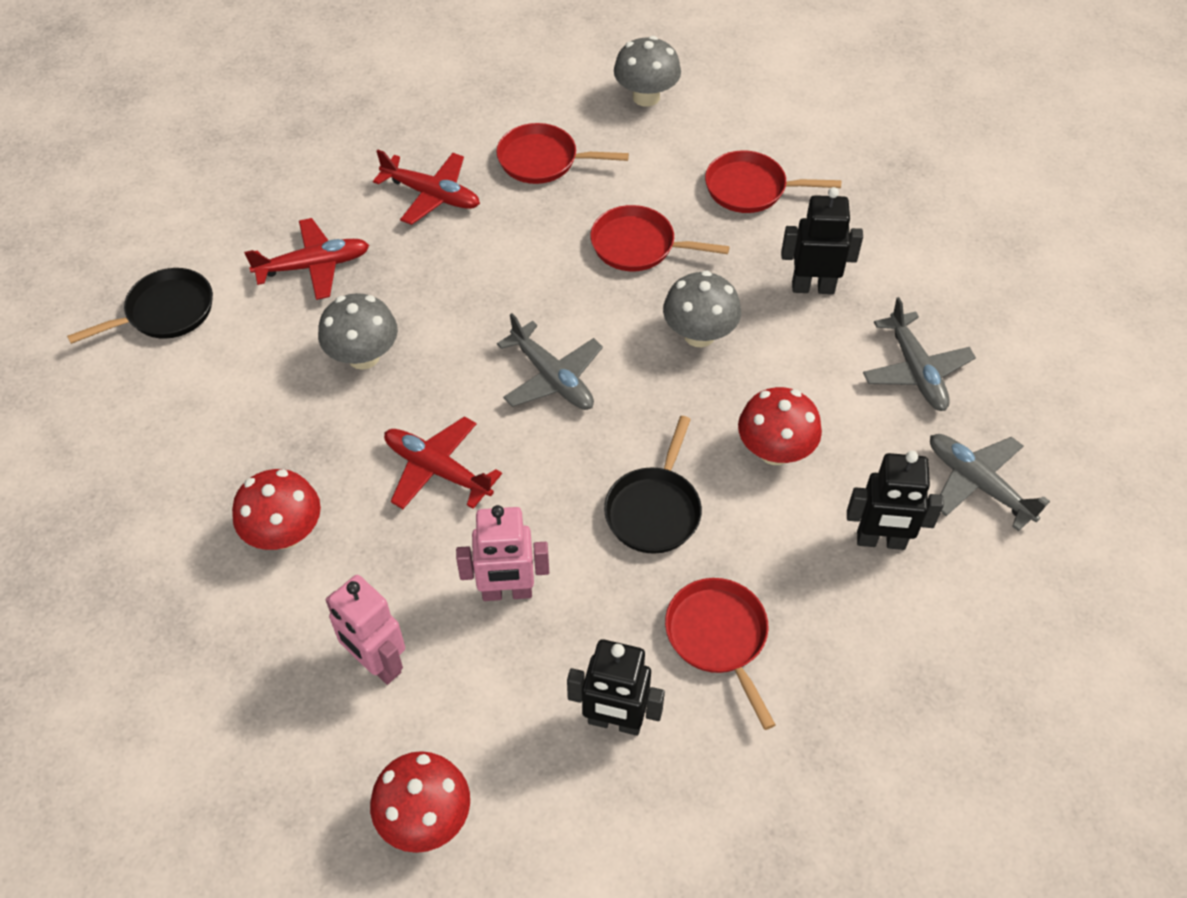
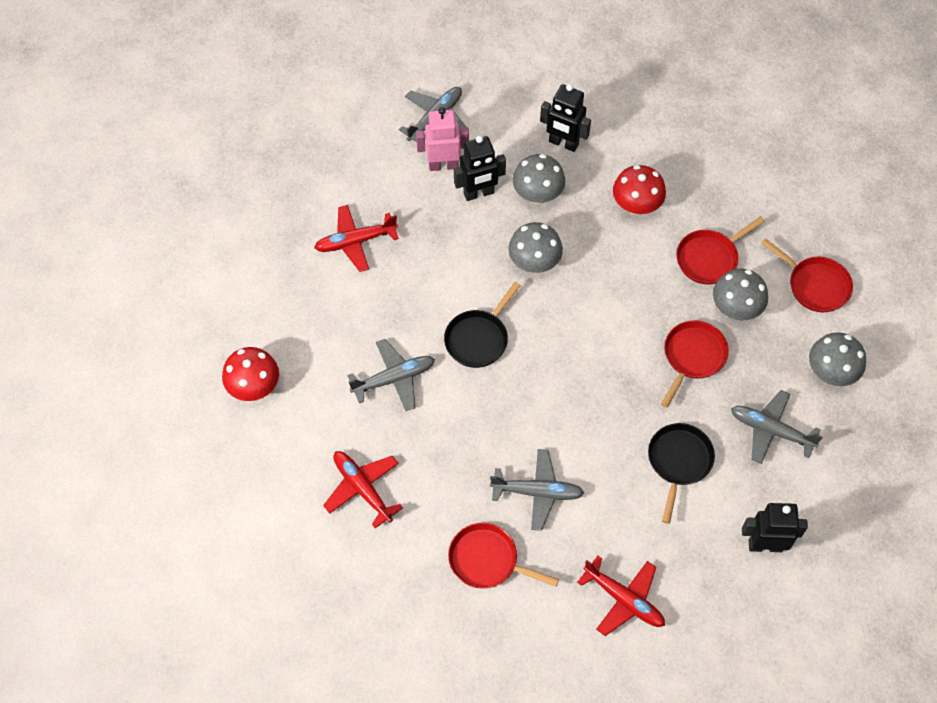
grey mushroom: 3 -> 4
grey plane: 3 -> 4
pink robot: 2 -> 1
red mushroom: 3 -> 2

